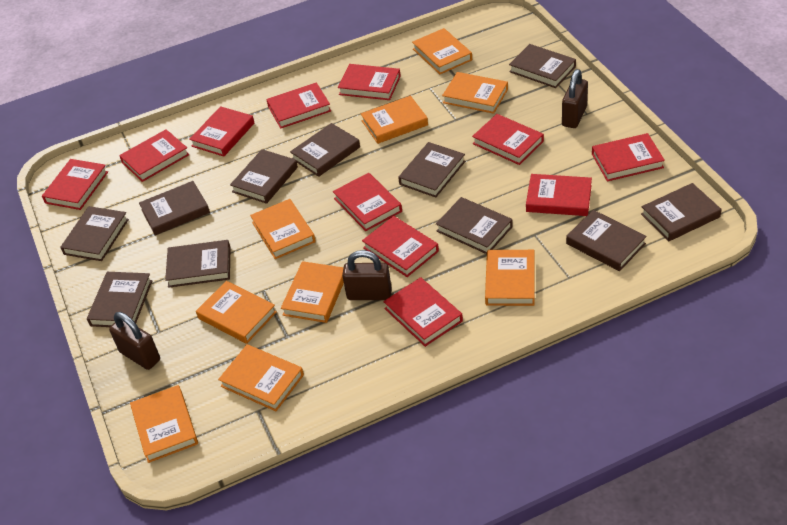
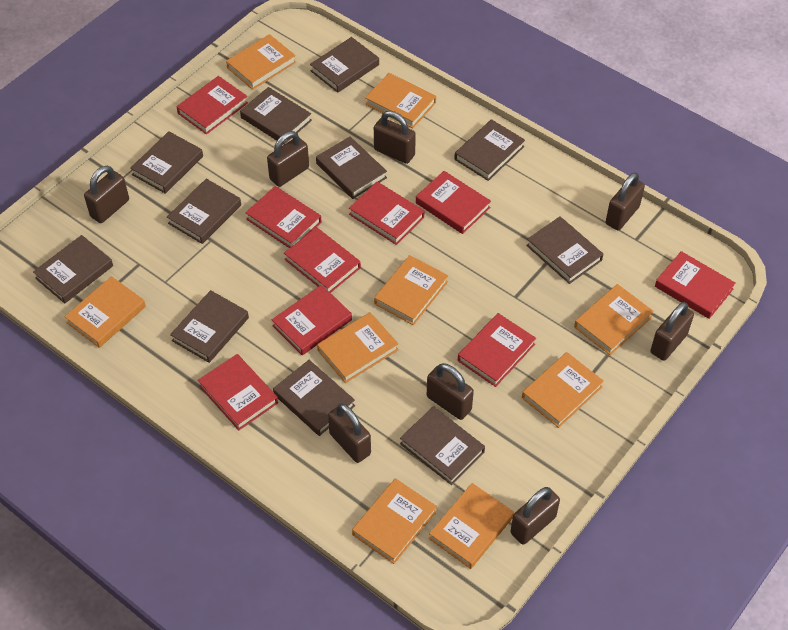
brown padlock: 3 -> 8
red book: 11 -> 9

